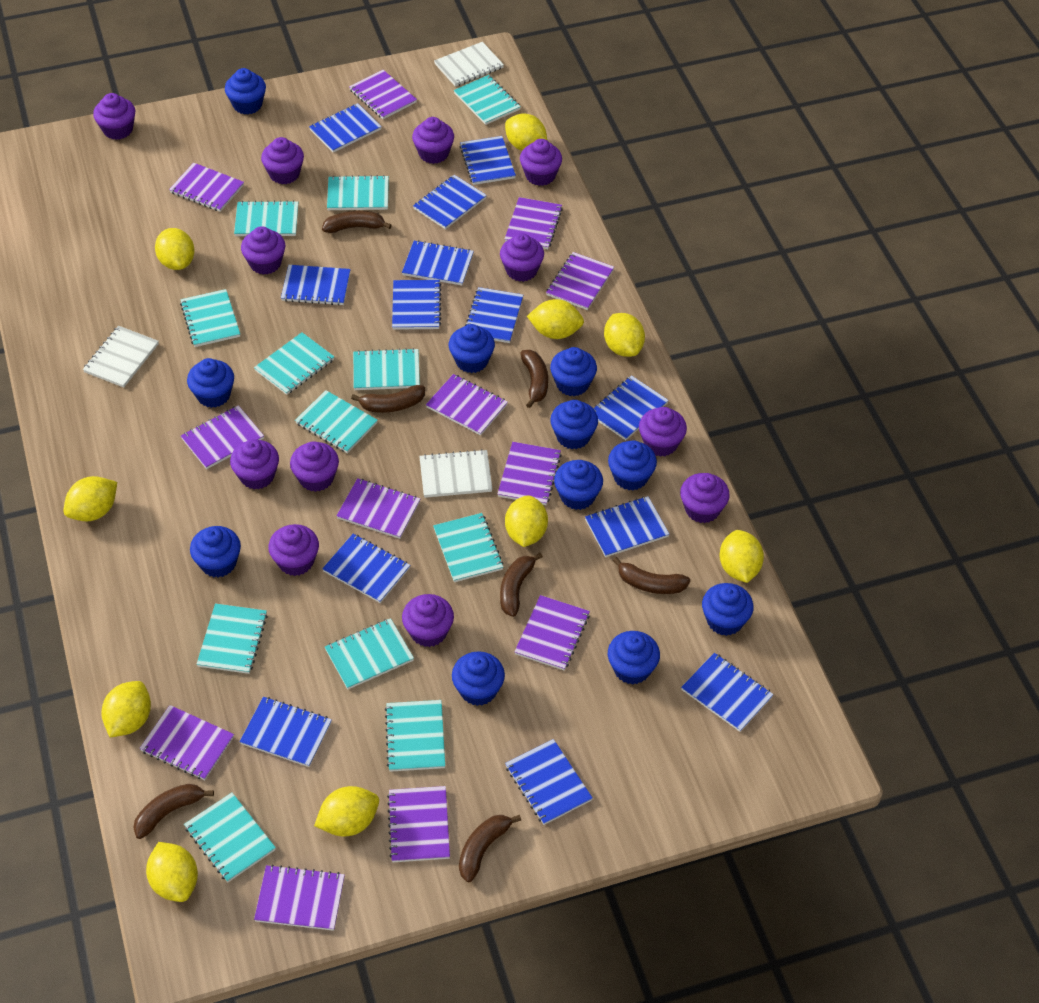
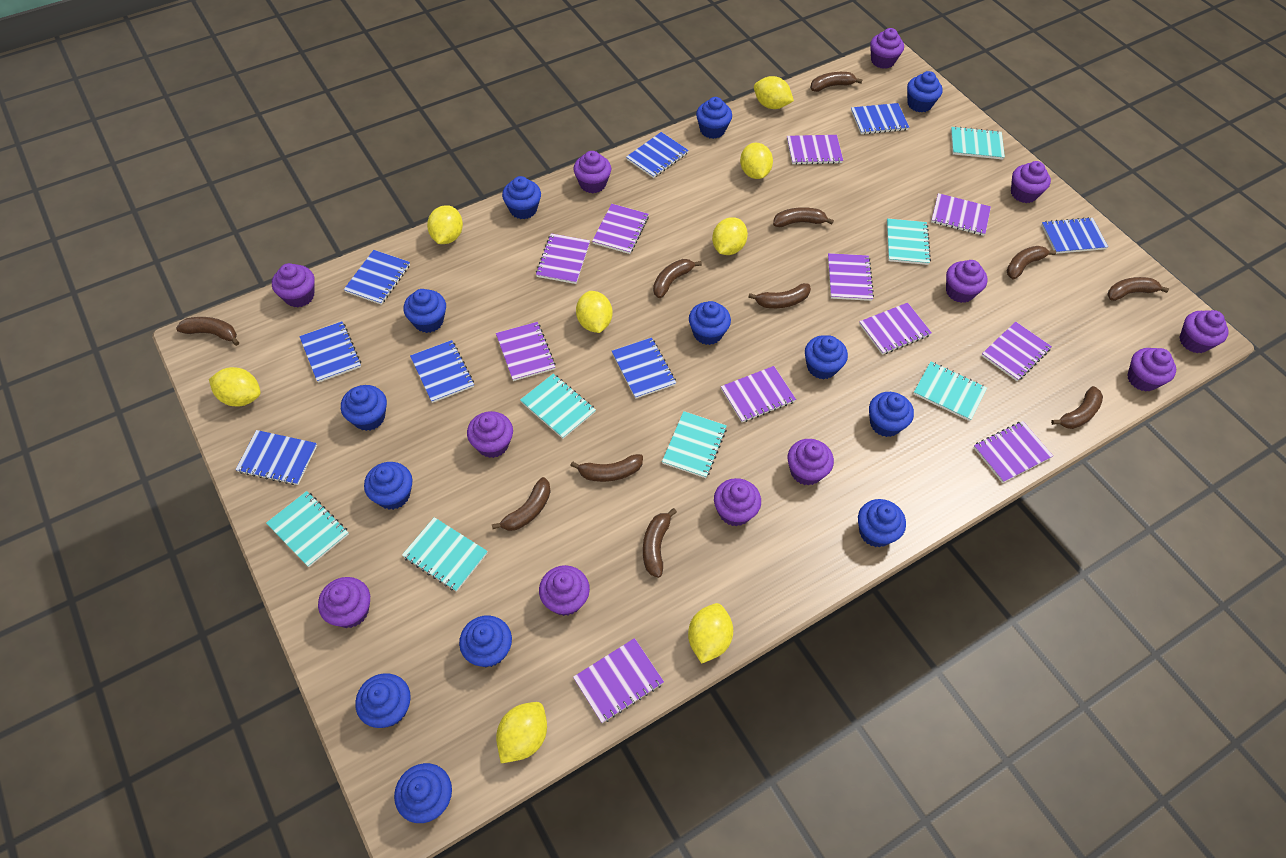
blue cupcake: 11 -> 13
blue notebook: 13 -> 8
brown banana: 7 -> 11
purple notebook: 12 -> 11
turquoise notebook: 12 -> 7
white notebook: 3 -> 0
yellow lemon: 10 -> 8

